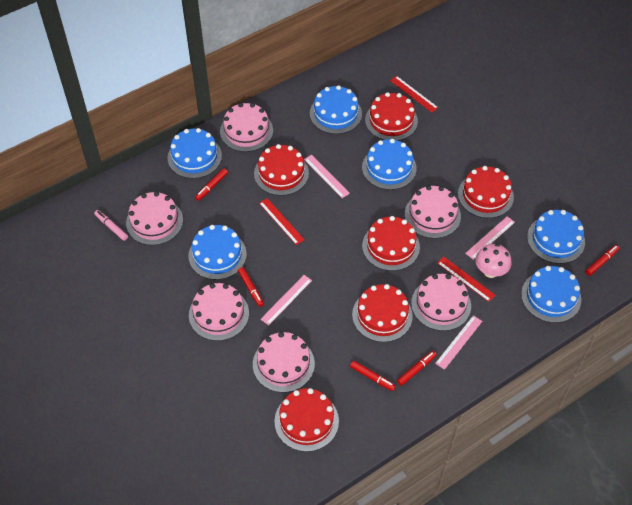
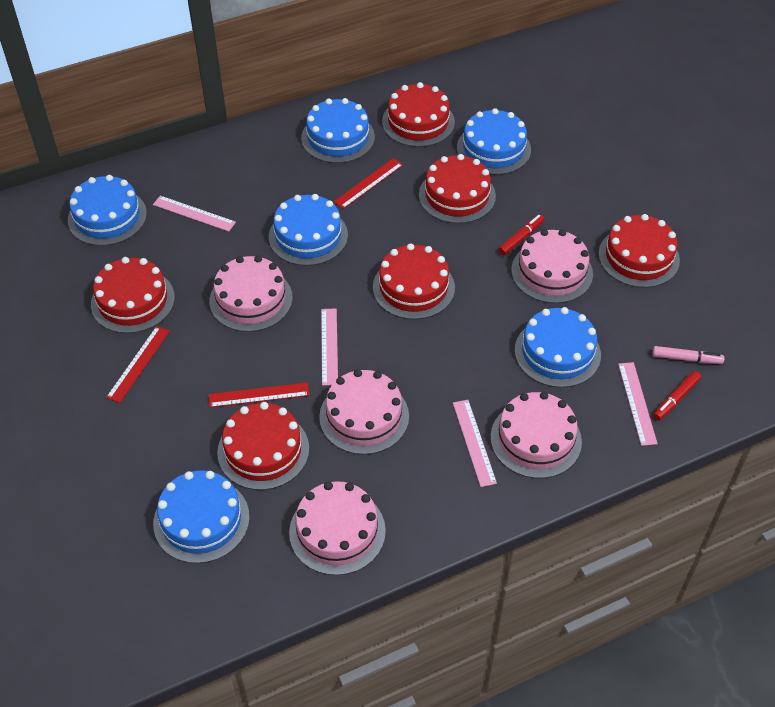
pink cake: 6 -> 5
pink mushroom: 1 -> 0
red marker: 5 -> 2

